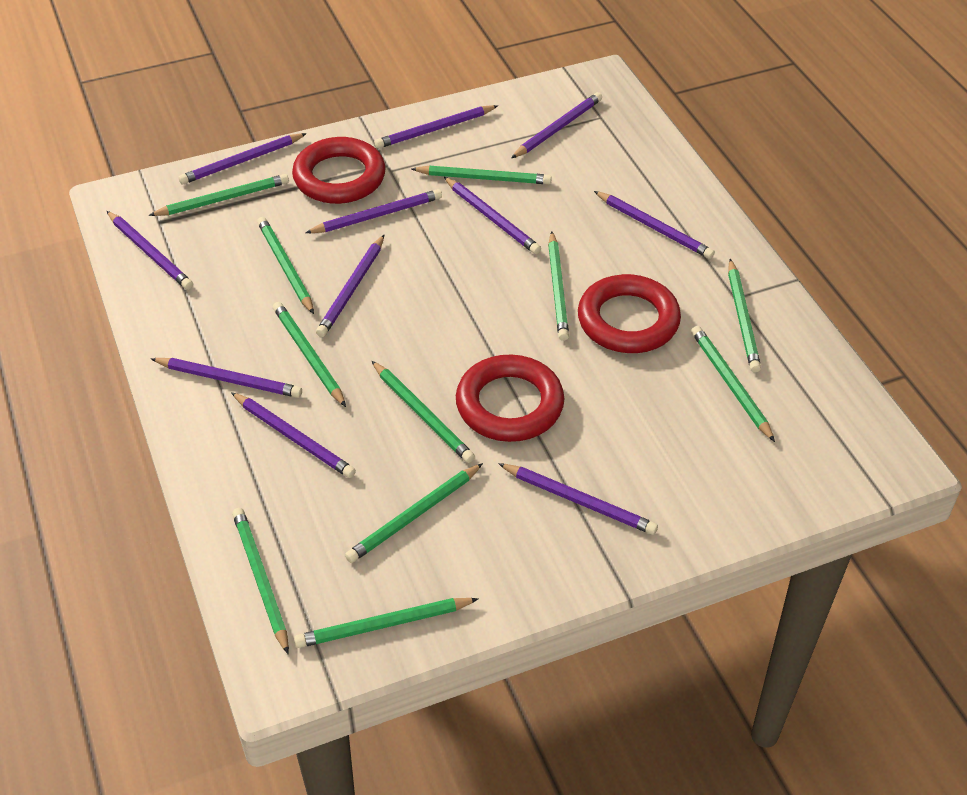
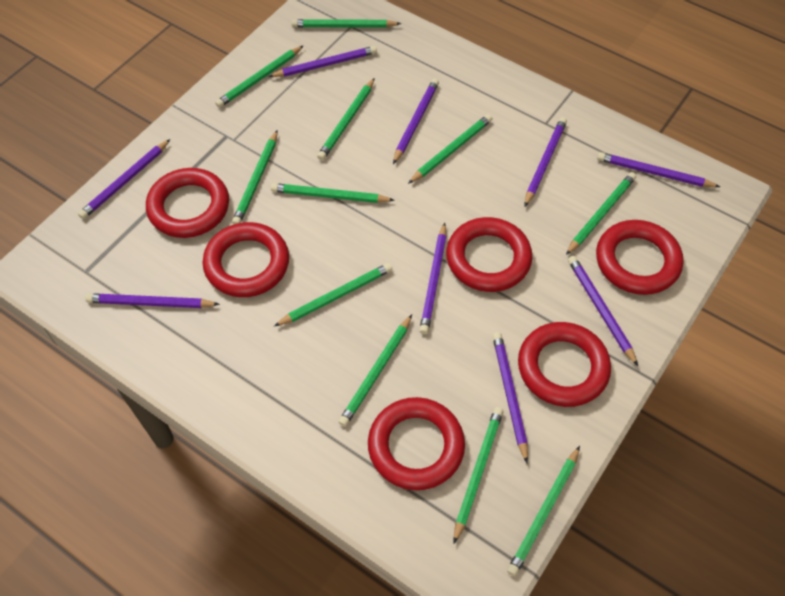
purple pencil: 11 -> 9
red ring: 3 -> 6

